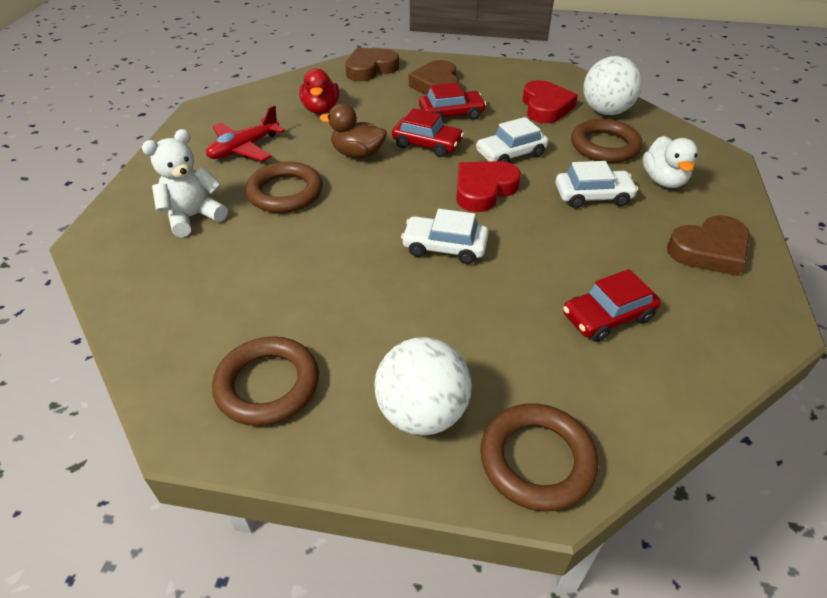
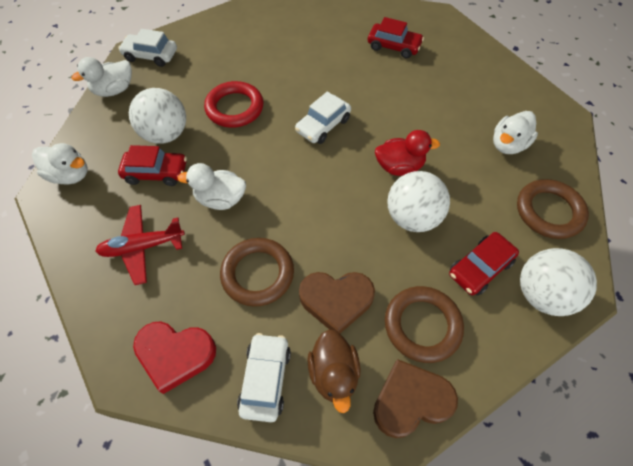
brown heart: 3 -> 2
brown ring: 4 -> 3
red heart: 2 -> 1
red ring: 0 -> 1
white ball: 2 -> 3
white duck: 1 -> 4
white teddy bear: 1 -> 0

